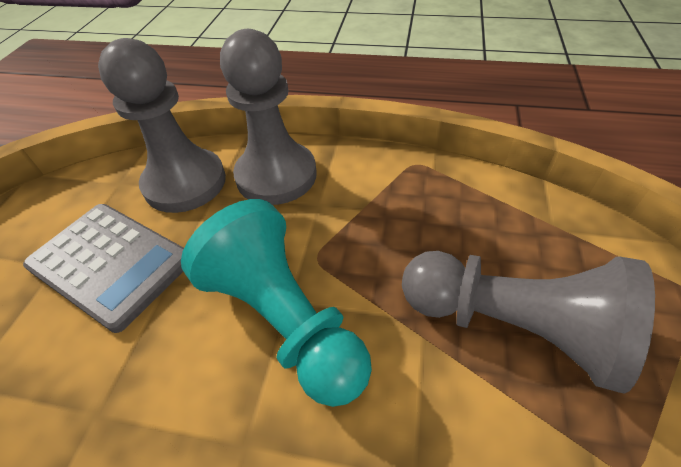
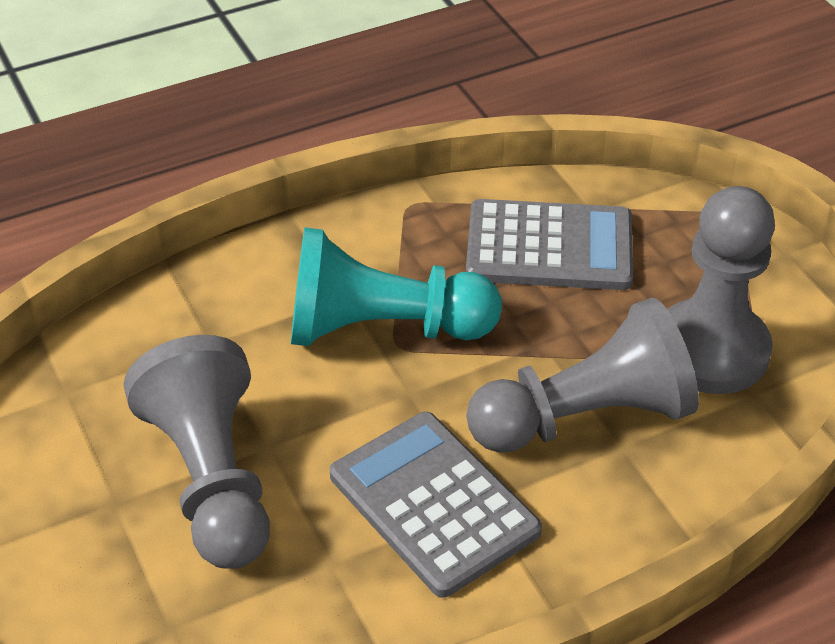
grey calculator: 1 -> 2

